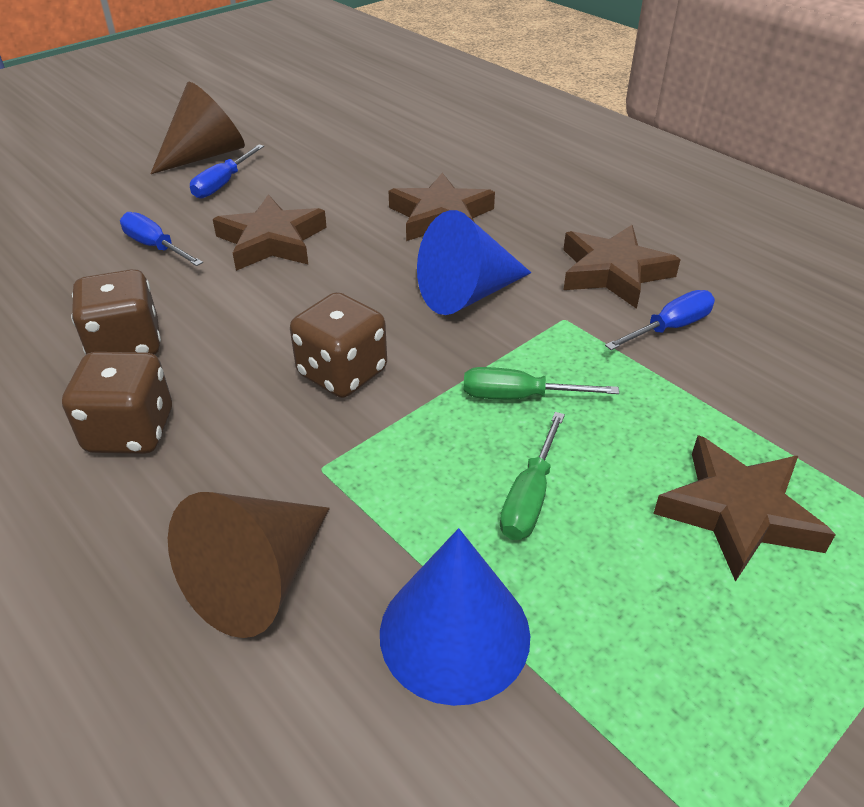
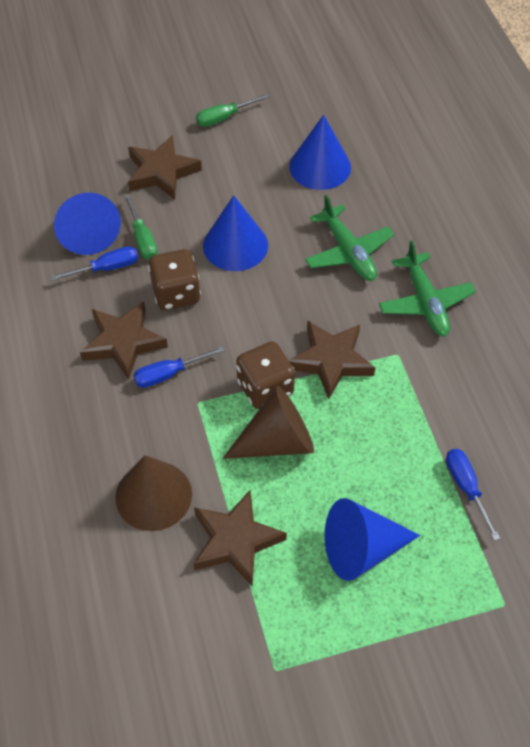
blue cone: 2 -> 4
brown dice: 3 -> 2
green plane: 0 -> 2

